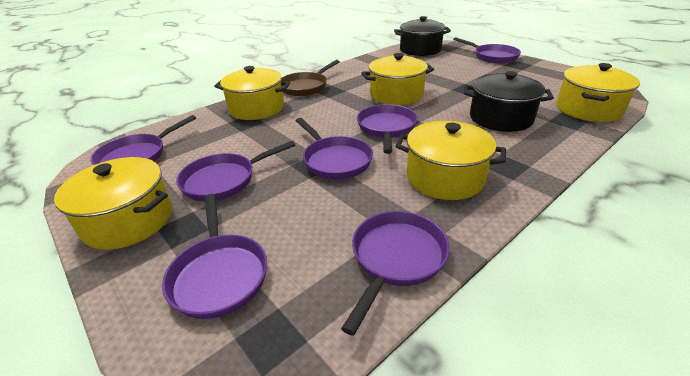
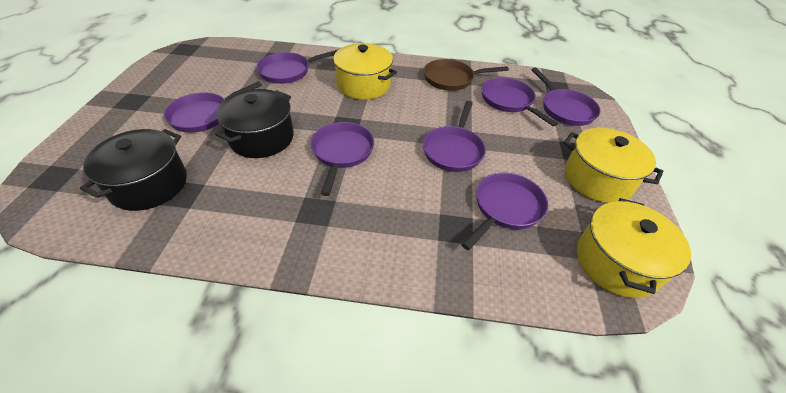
yellow pot: 5 -> 3

